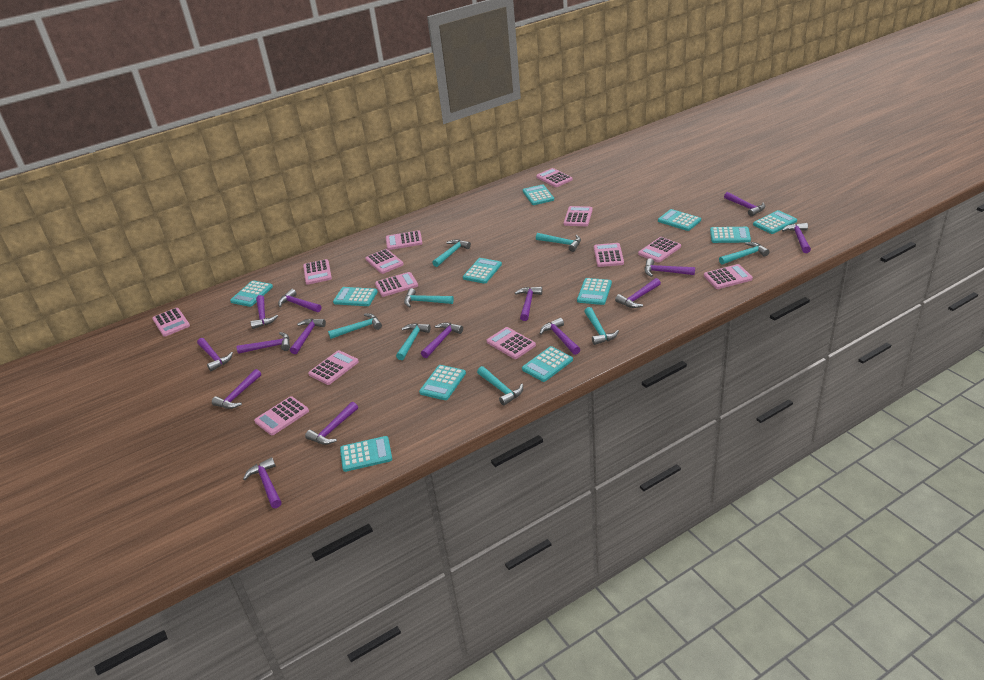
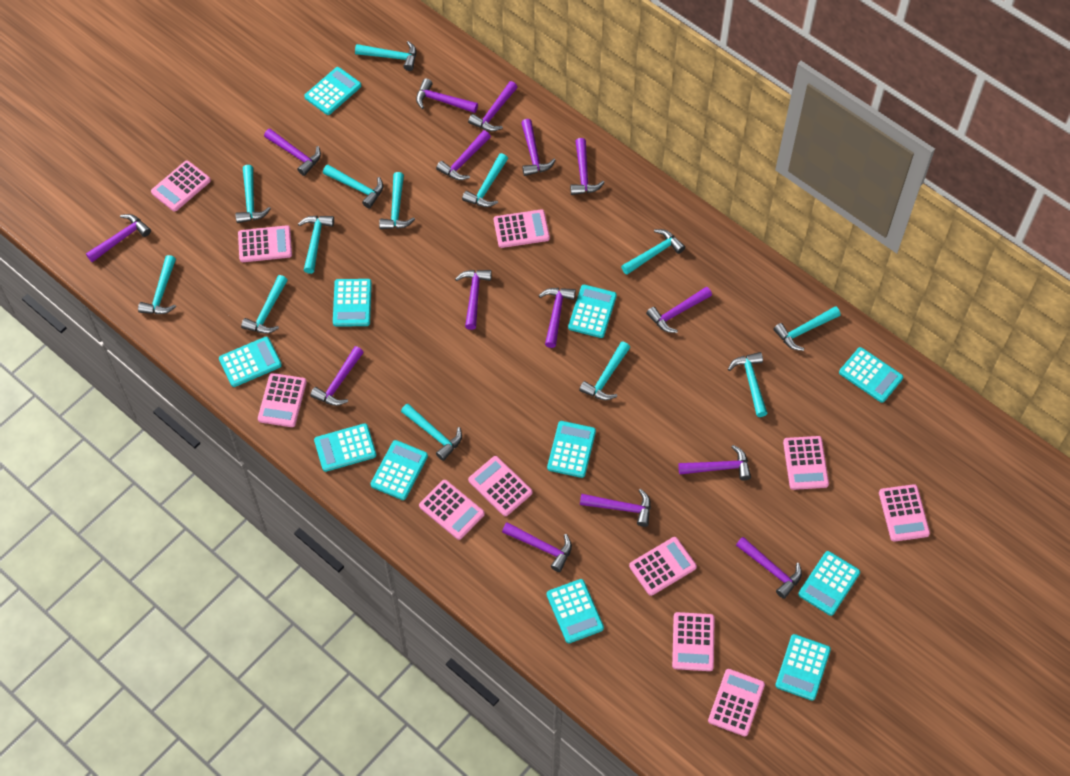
pink calculator: 13 -> 11
turquoise hammer: 8 -> 13

